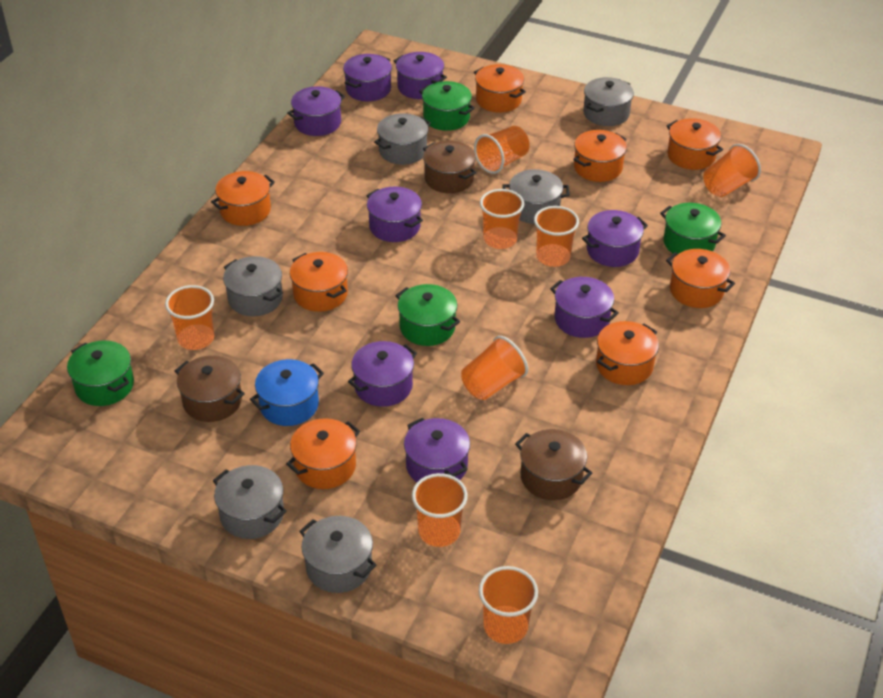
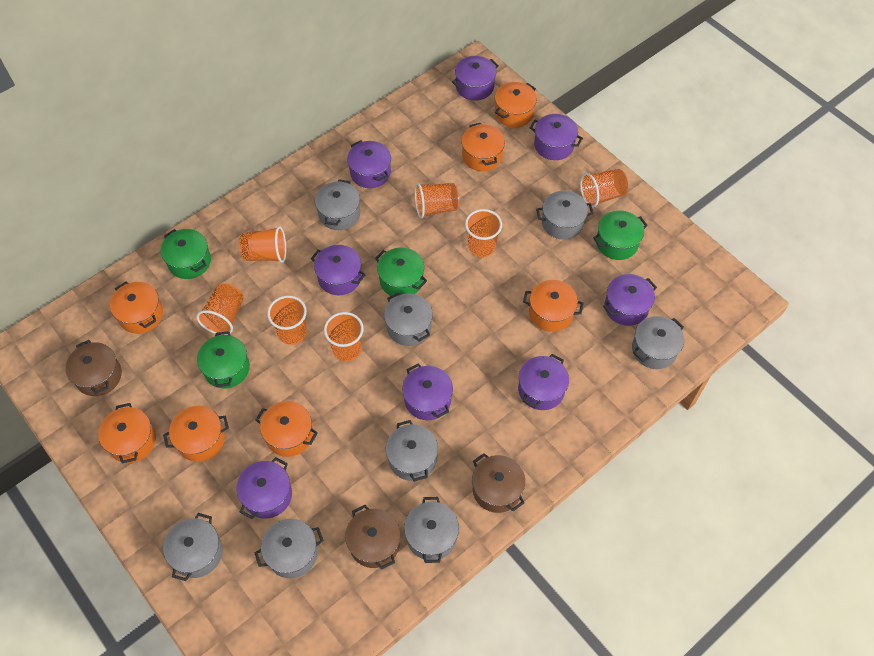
blue pot: 1 -> 0
grey pot: 6 -> 8
orange cup: 8 -> 7
orange pot: 8 -> 7

